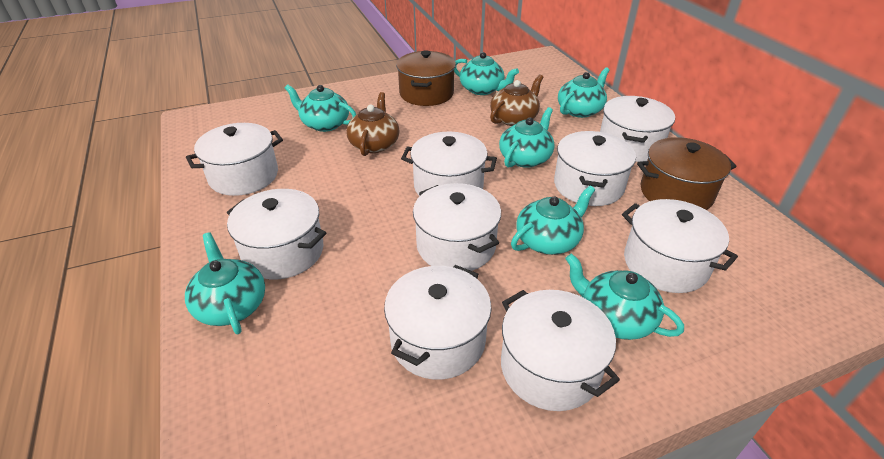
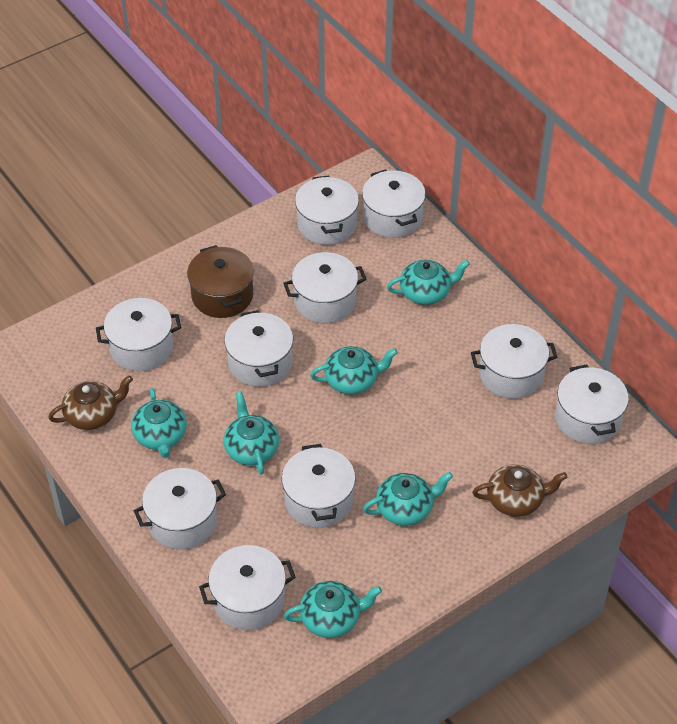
brown pot: 2 -> 1
turquoise teapot: 7 -> 6
white pot: 9 -> 10

